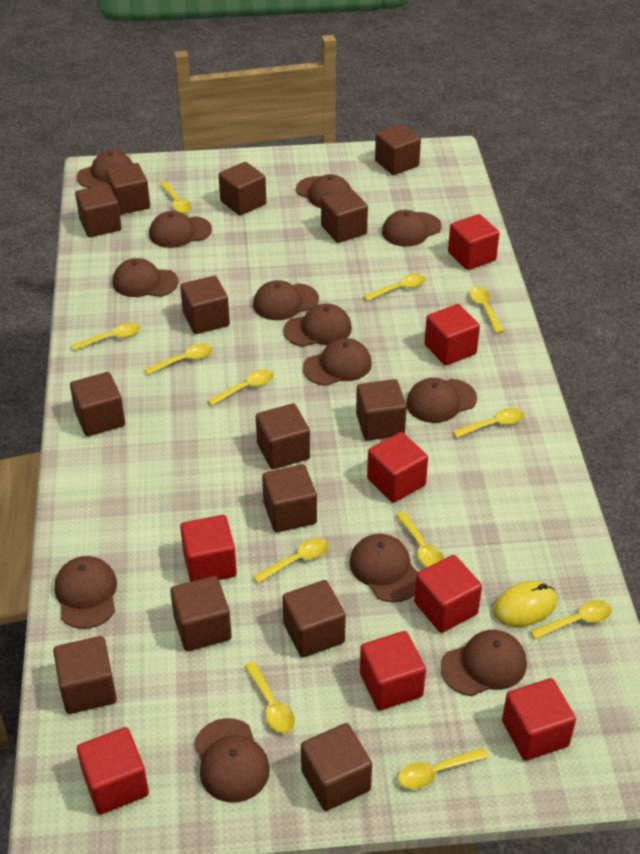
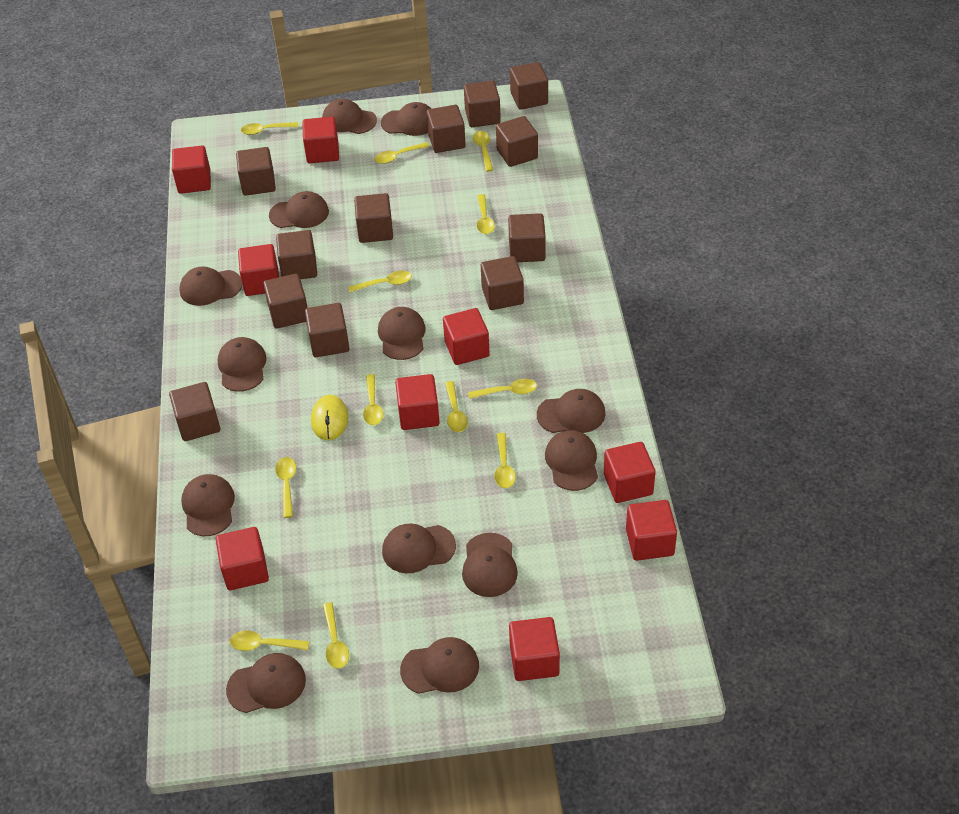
brown cube: 14 -> 12
red cube: 8 -> 9

